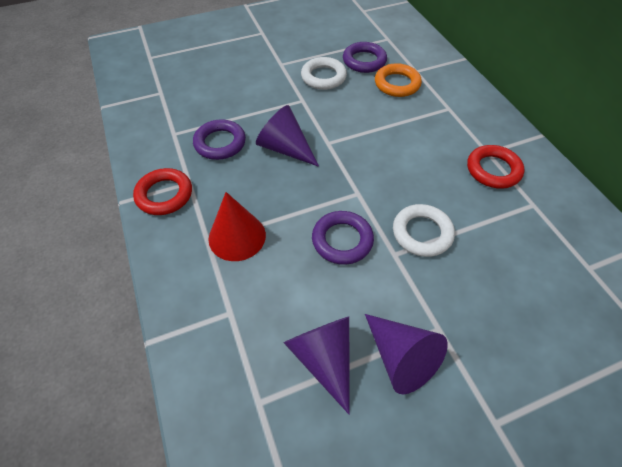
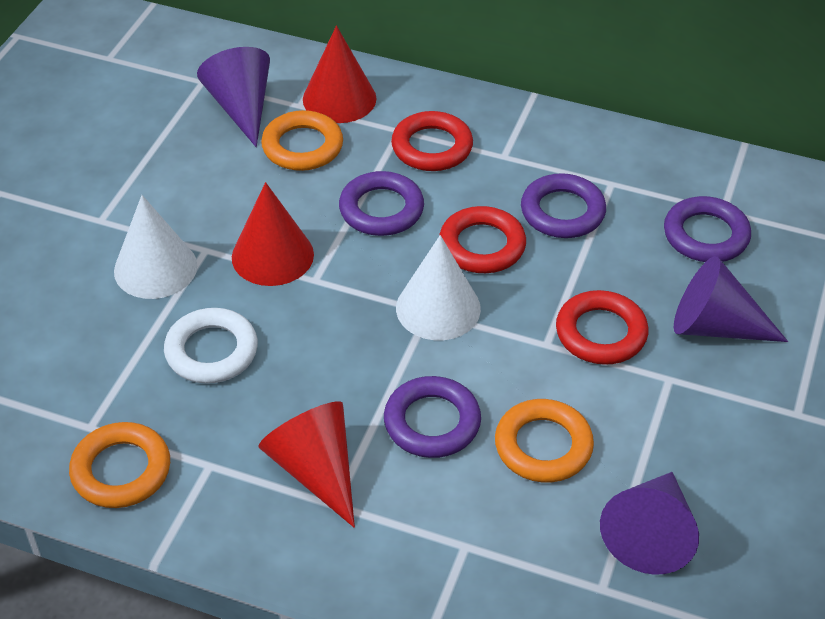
orange ring: 1 -> 3
purple ring: 3 -> 4
red cone: 1 -> 3
red ring: 2 -> 3
white cone: 0 -> 2
white ring: 2 -> 1

